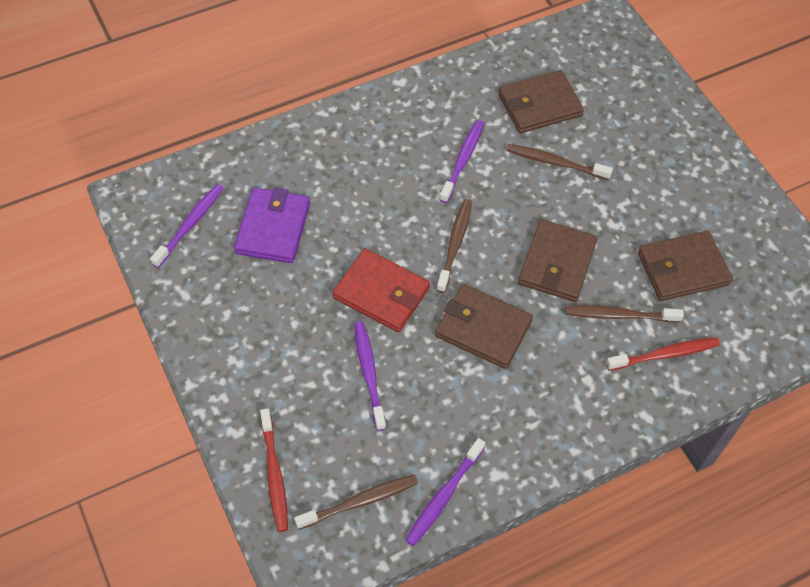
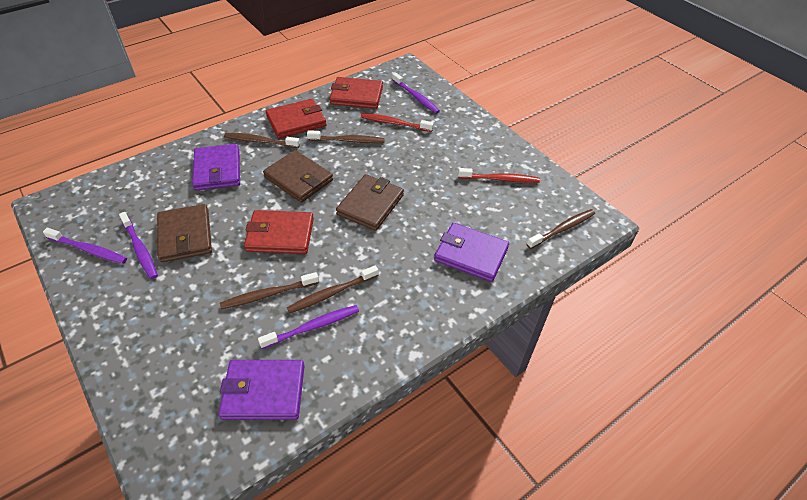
brown toothbrush: 4 -> 5
brown wallet: 4 -> 3
purple wallet: 1 -> 3
red wallet: 1 -> 3

